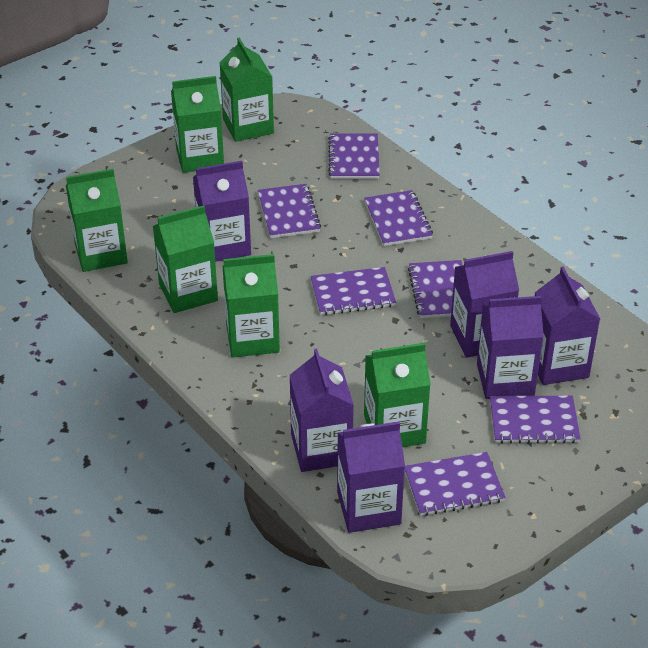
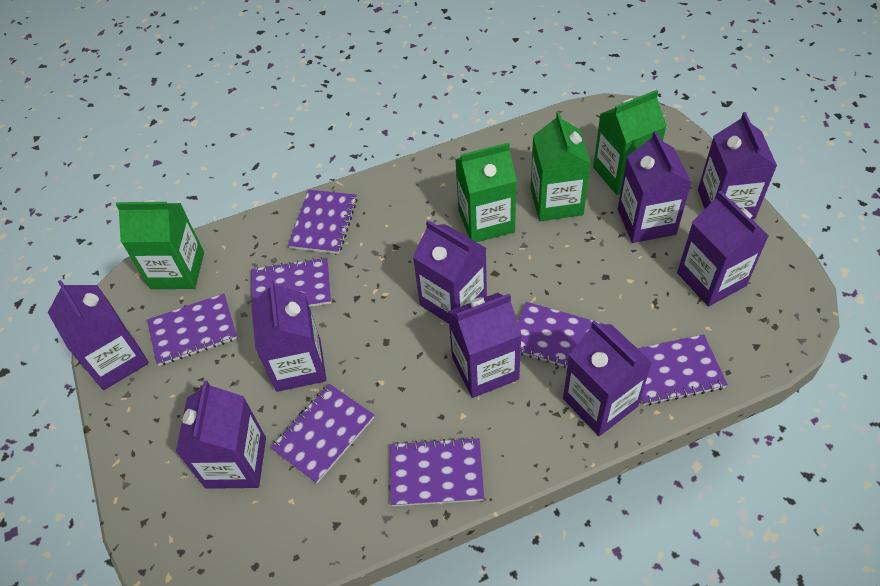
green carton: 6 -> 4
purple carton: 6 -> 9

